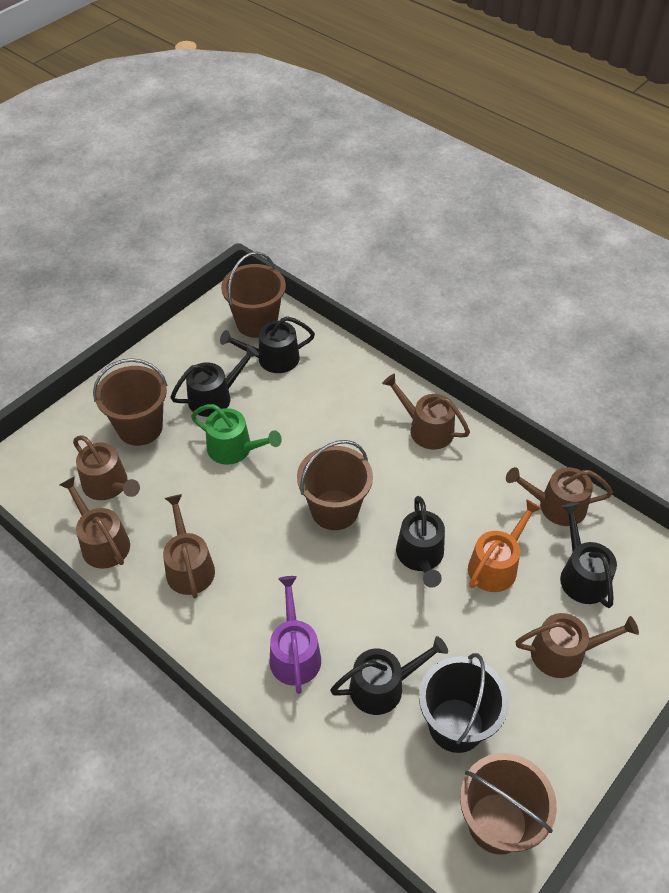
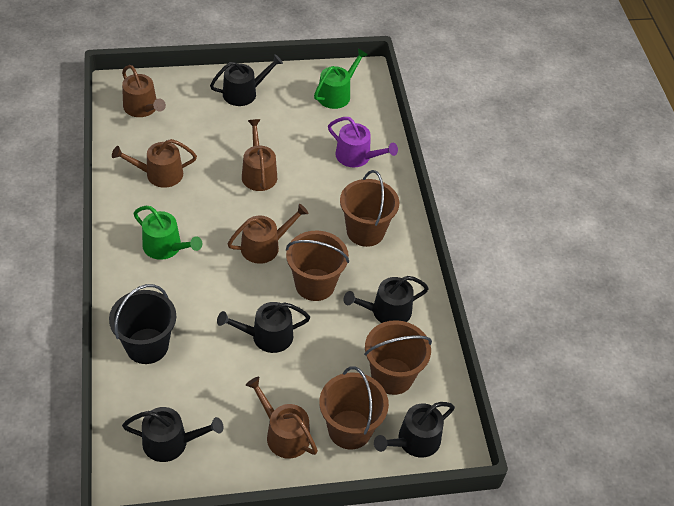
brown watering can: 6 -> 5
green watering can: 1 -> 2
orange watering can: 1 -> 0

